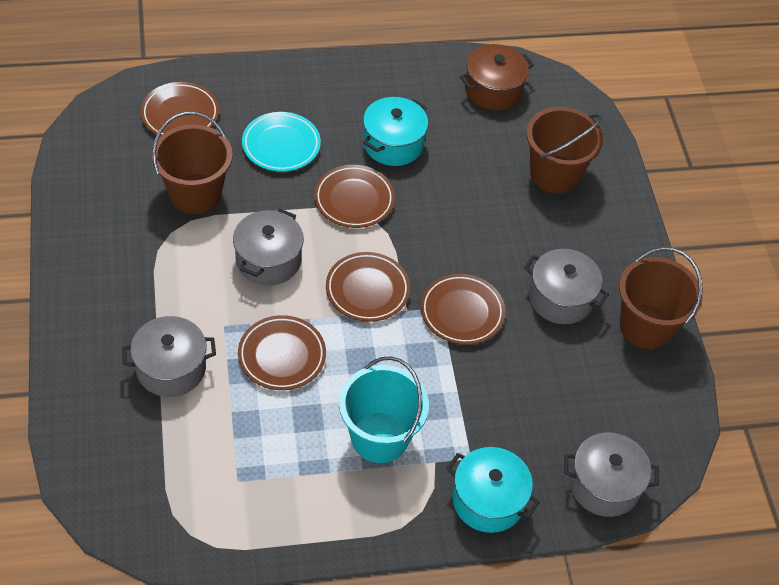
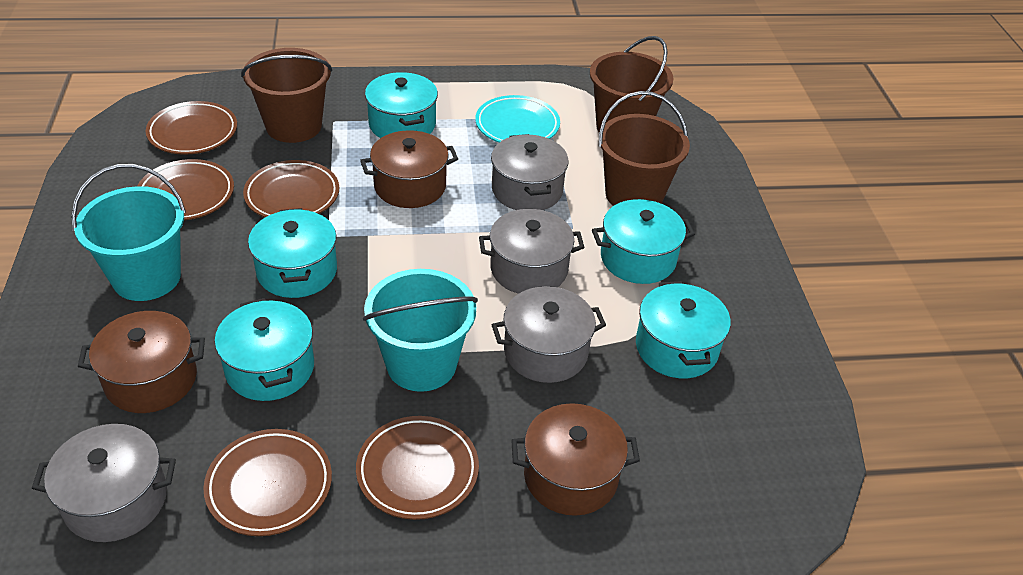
brown pot: 1 -> 3
turquoise bucket: 1 -> 2
turquoise pot: 2 -> 5

